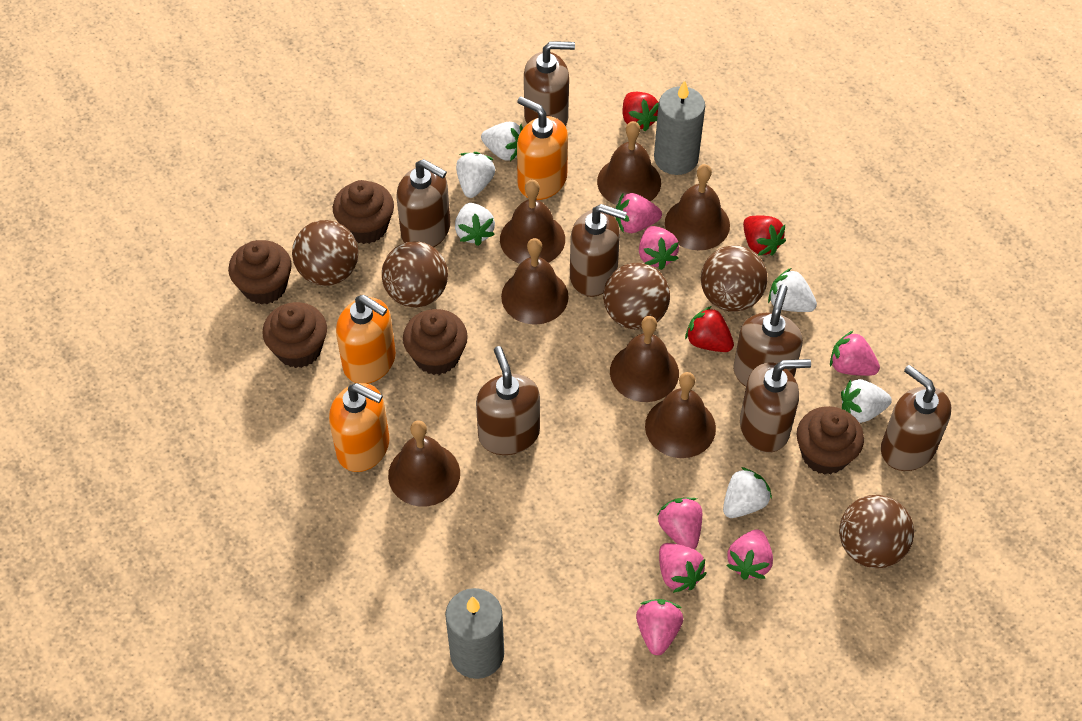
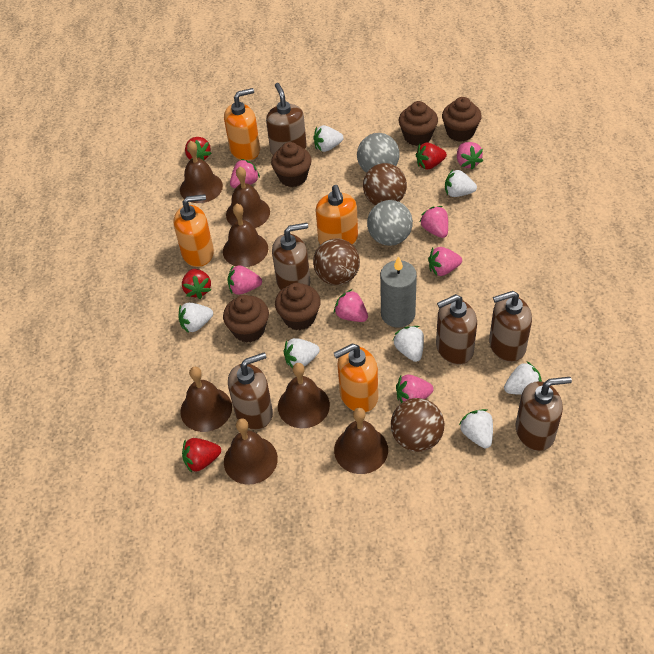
brown ball: 5 -> 3
brown soap dispenser: 7 -> 6
grey ball: 0 -> 2
grey candle: 2 -> 1
orange soap dispenser: 3 -> 4
red strawberry: 3 -> 4
white strawberry: 6 -> 7

